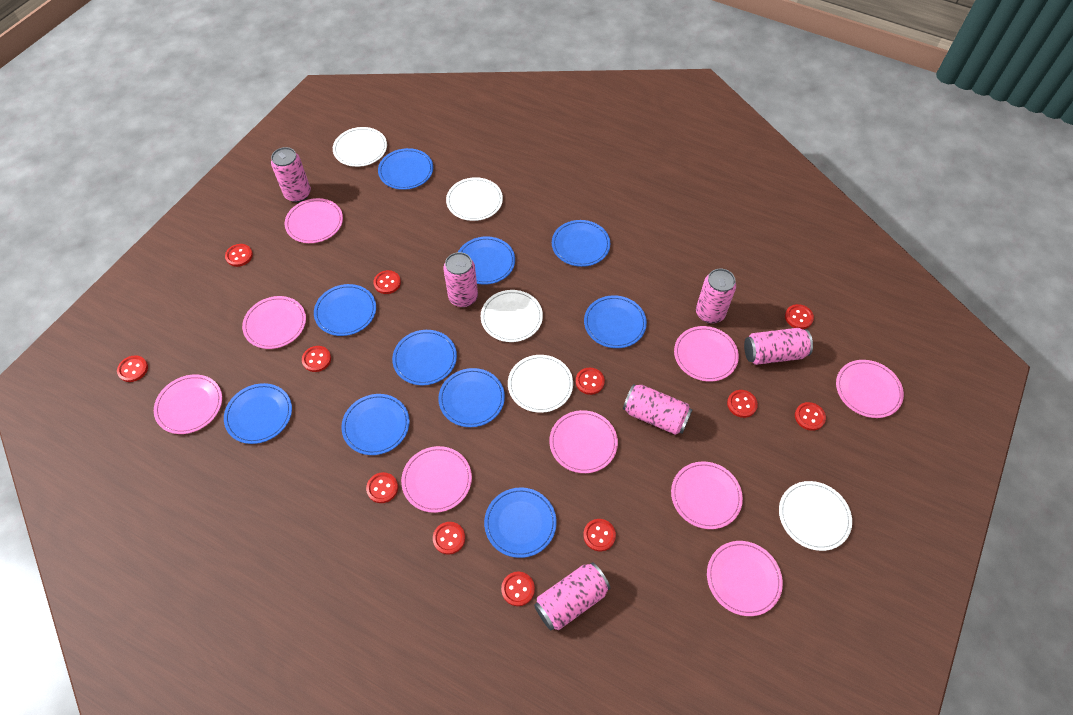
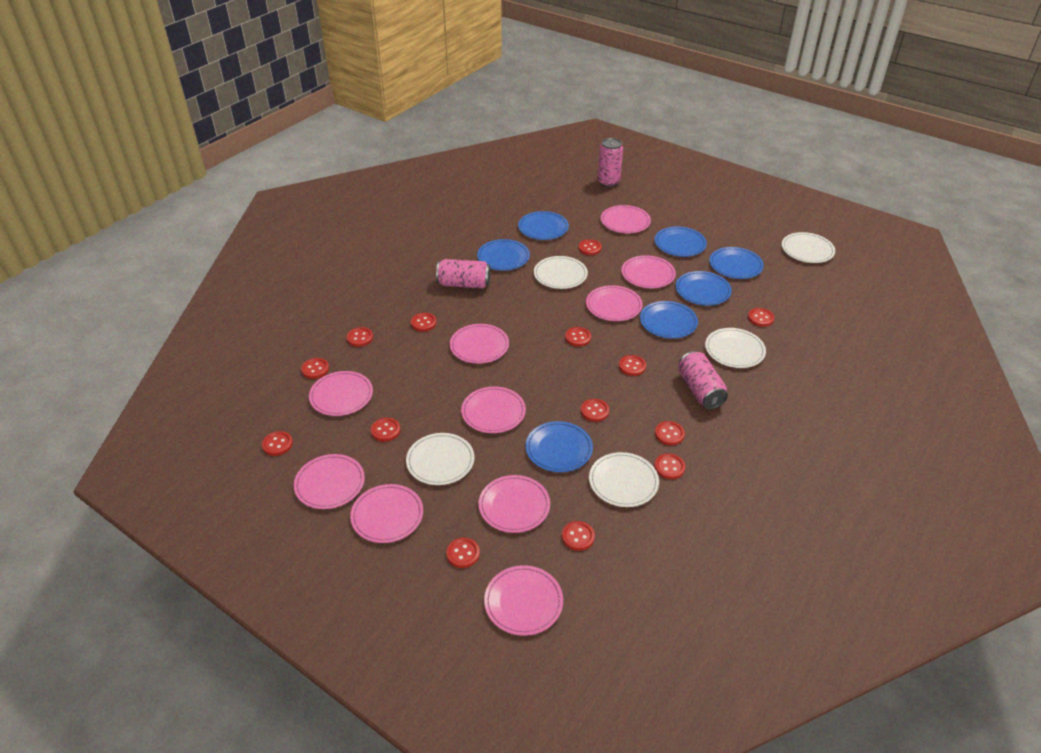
blue plate: 10 -> 7
pink can: 6 -> 3
pink plate: 9 -> 10
red button: 12 -> 14

